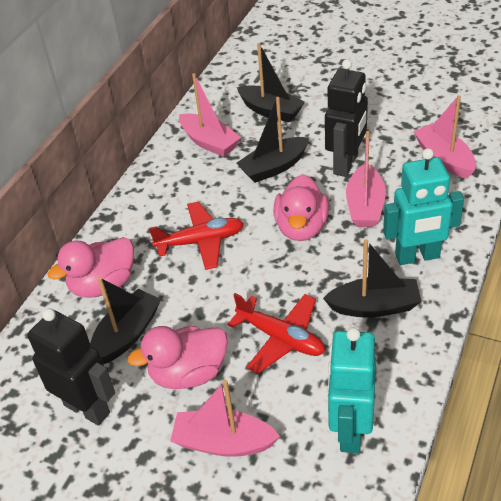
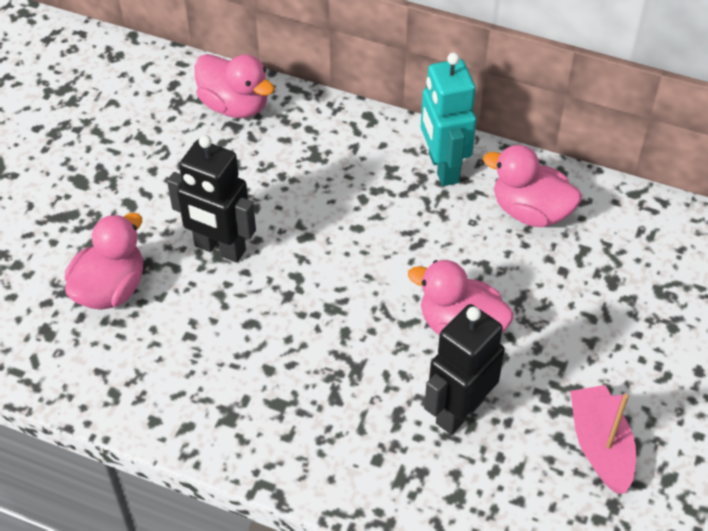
black boat: 4 -> 0
pink boat: 4 -> 1
pink duck: 3 -> 4
red plane: 2 -> 0
turquoise robot: 2 -> 1

